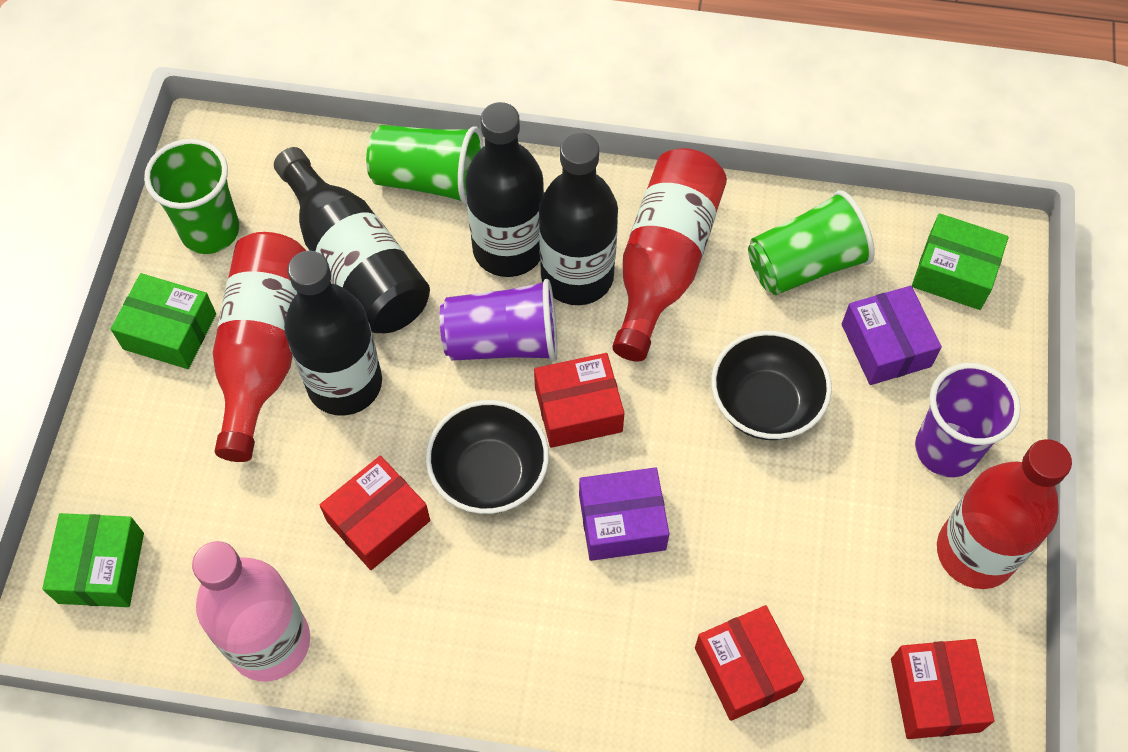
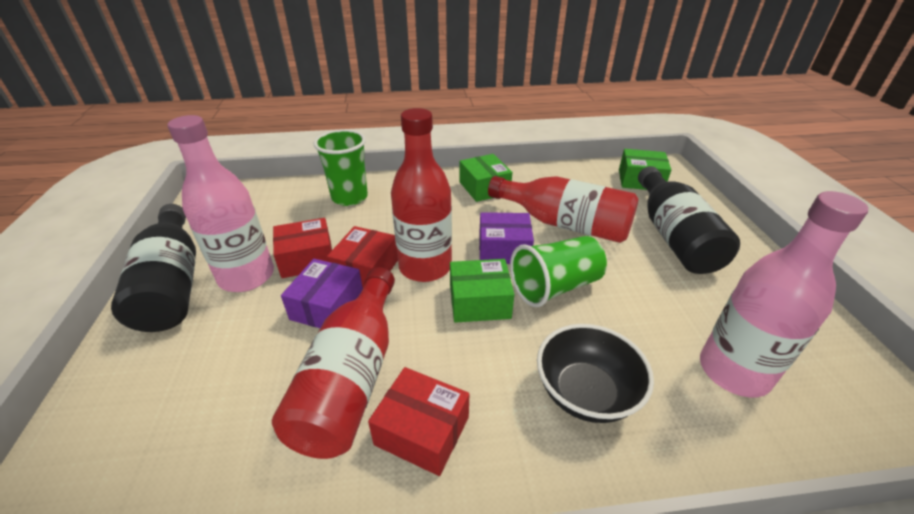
black bottle: 4 -> 2
black bowl: 2 -> 1
green cup: 3 -> 2
pink bottle: 1 -> 2
purple cup: 2 -> 0
red box: 4 -> 3

